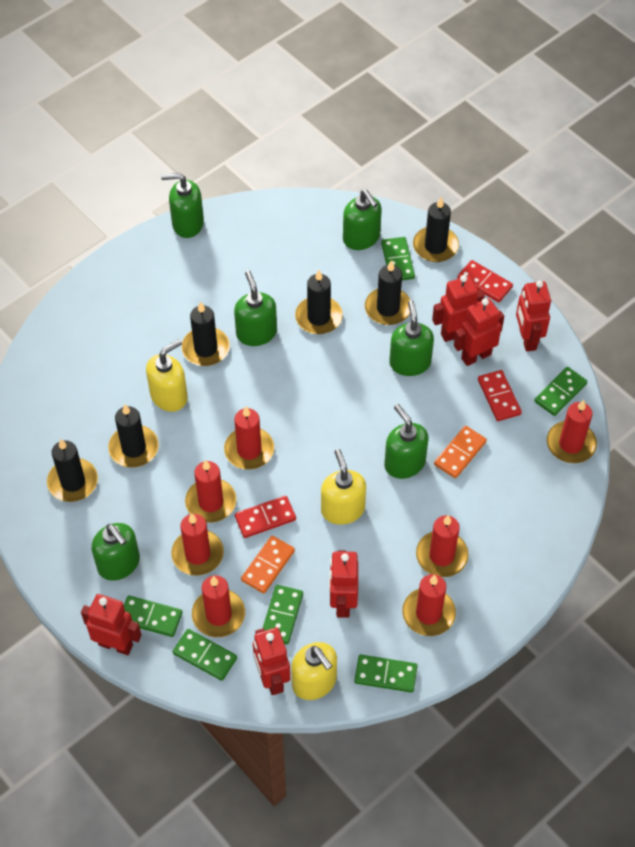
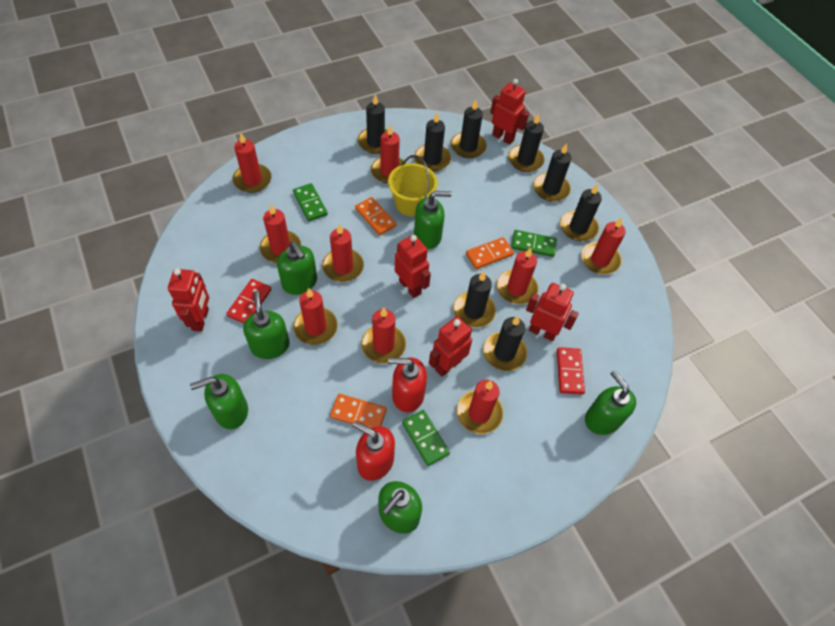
black candle: 6 -> 8
green domino: 6 -> 3
orange domino: 2 -> 3
red candle: 7 -> 9
red domino: 3 -> 2
red robot: 6 -> 5
red soap dispenser: 0 -> 2
yellow bucket: 0 -> 1
yellow soap dispenser: 3 -> 0

